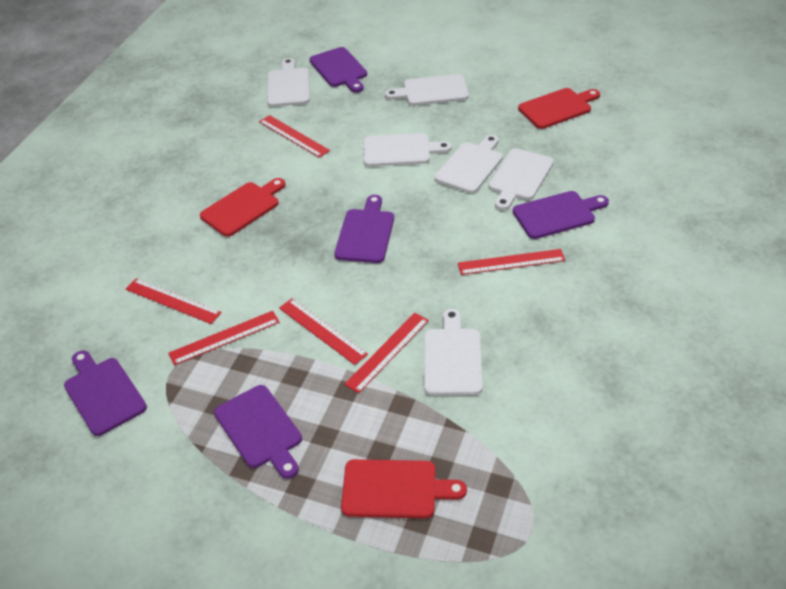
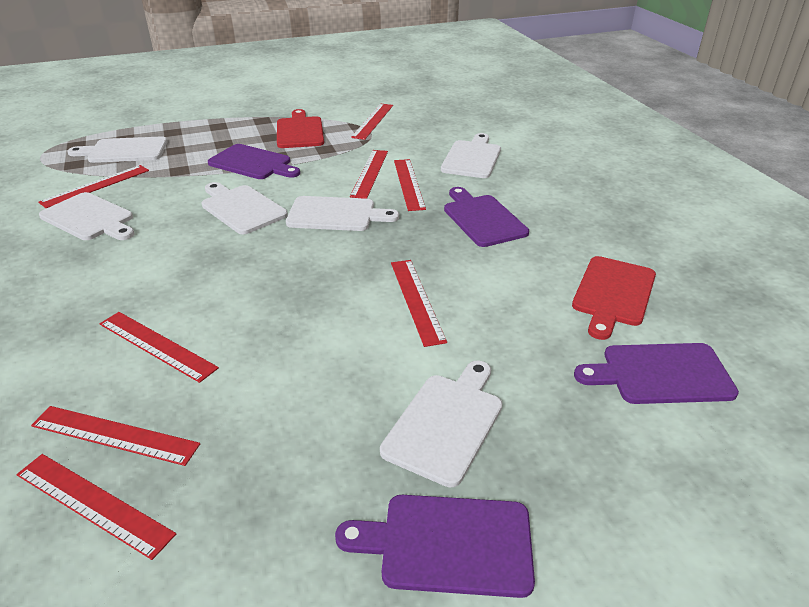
purple cutting board: 5 -> 4
red cutting board: 3 -> 2
red ruler: 6 -> 8

